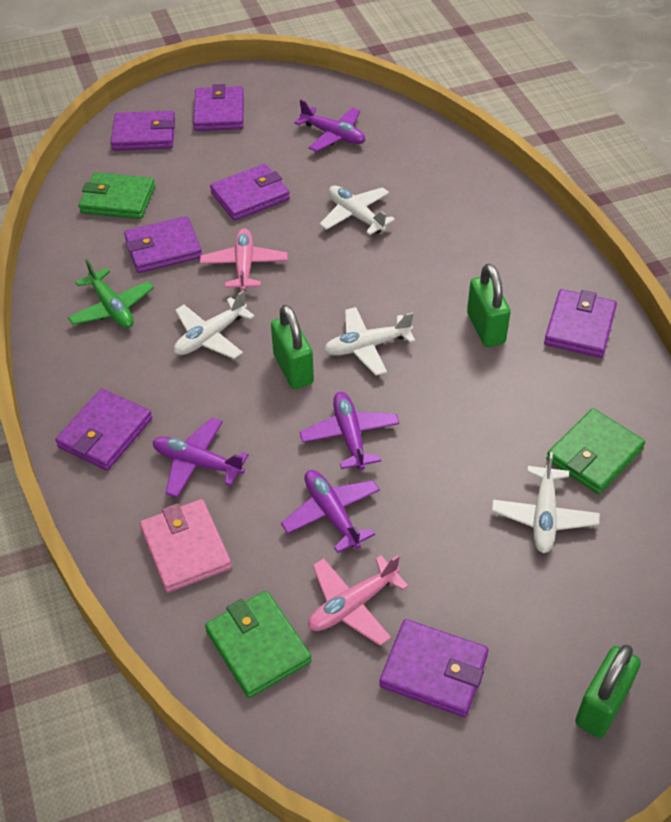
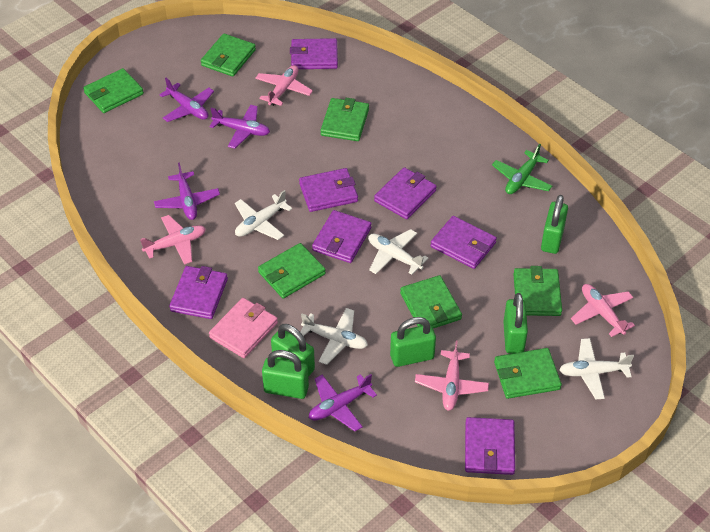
green padlock: 3 -> 5
green wallet: 3 -> 7
pink plane: 2 -> 4

